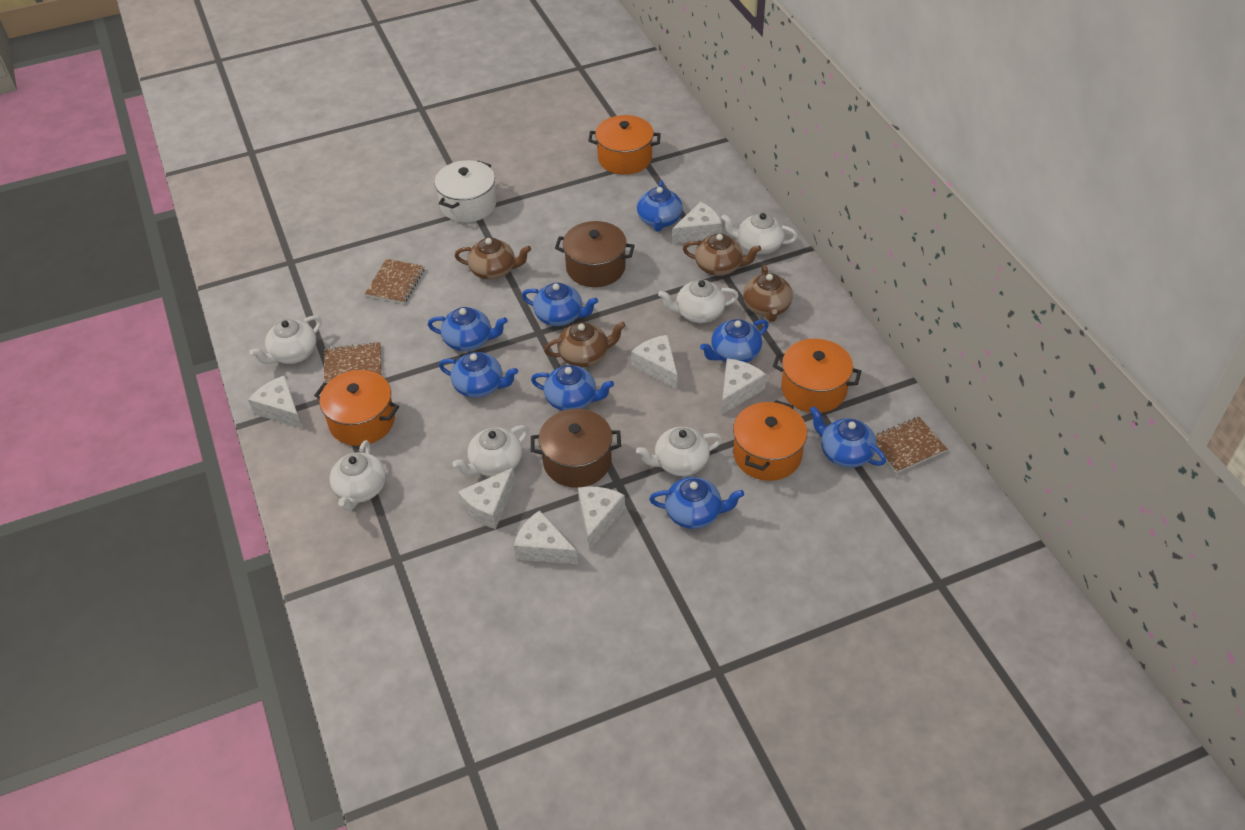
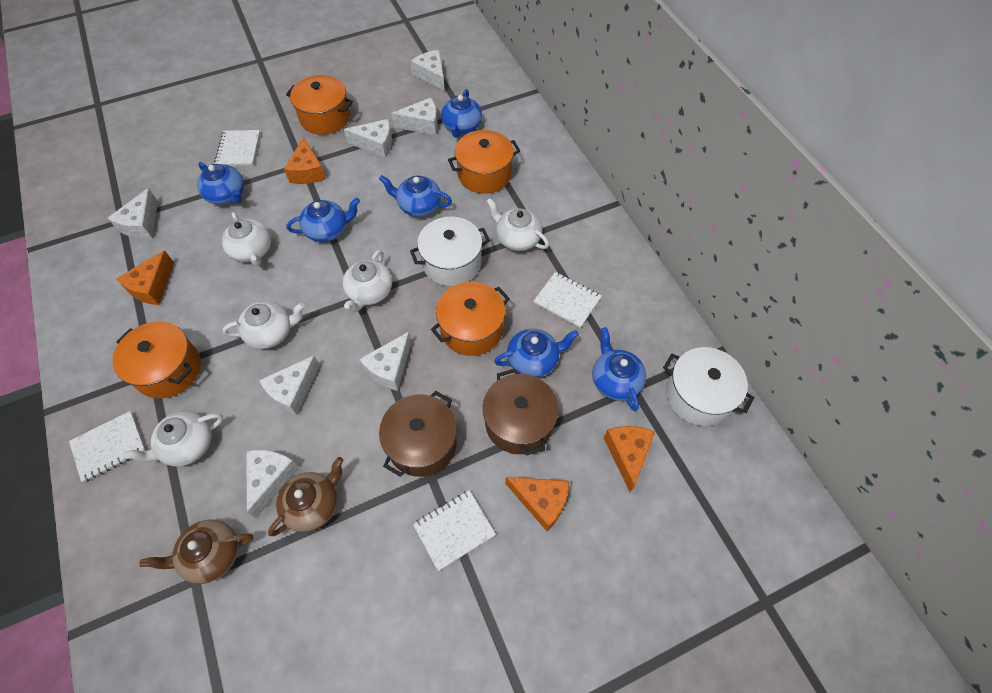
blue teapot: 8 -> 6
brown notebook: 3 -> 0
brown teapot: 4 -> 2
orange cheese: 0 -> 4
white notebook: 0 -> 4
white pot: 1 -> 2
white teapot: 6 -> 5

